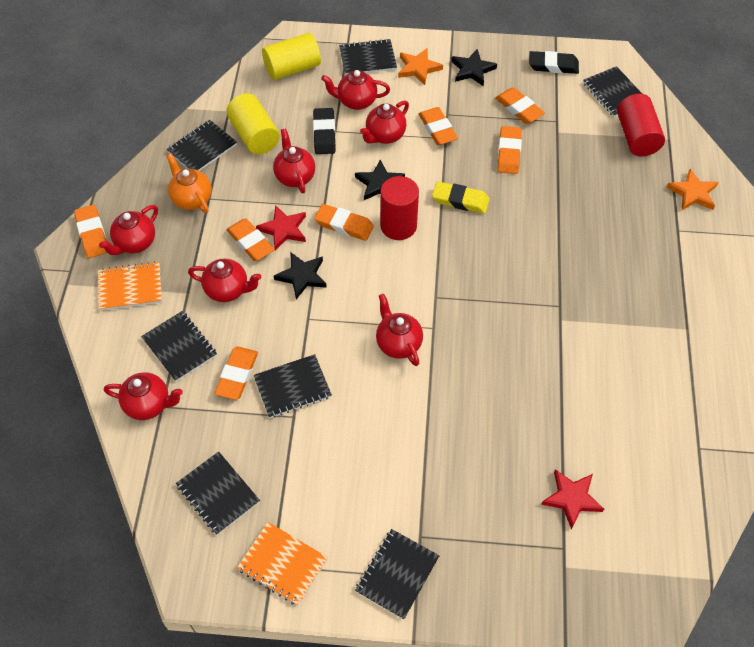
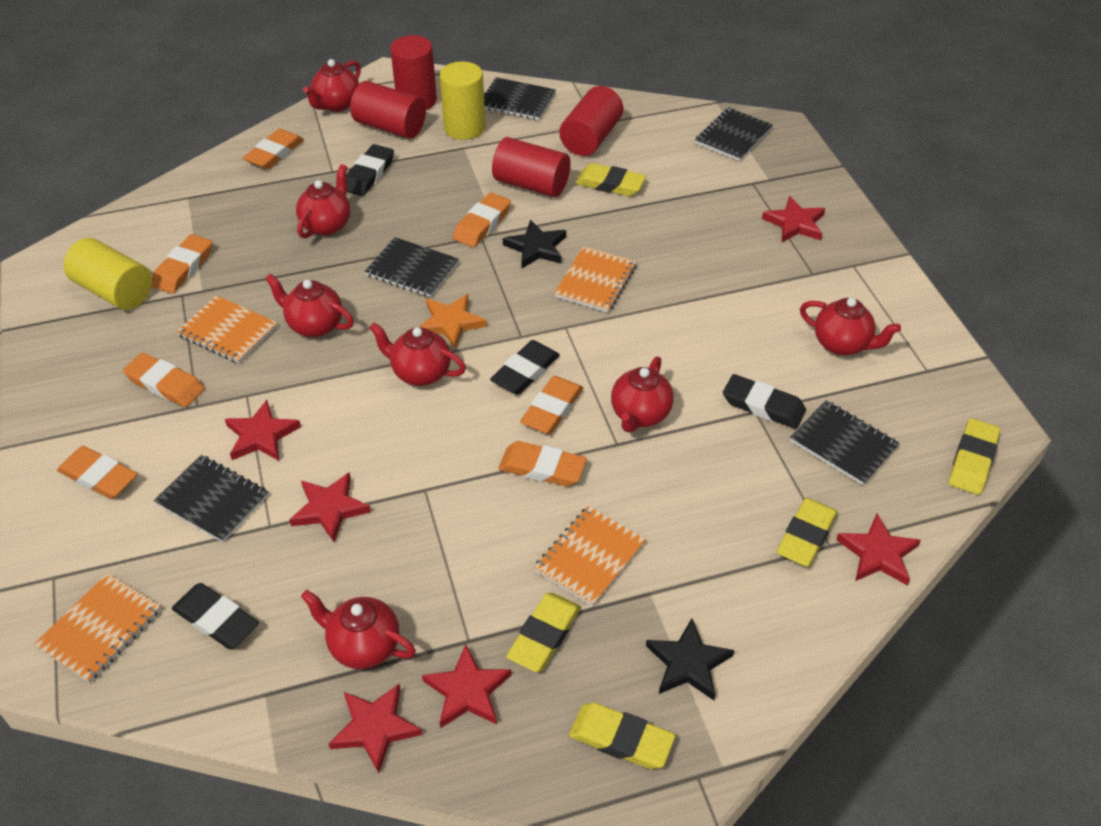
black eraser: 2 -> 4
black notebook: 7 -> 5
black star: 3 -> 2
orange notebook: 2 -> 4
orange star: 2 -> 1
orange teapot: 1 -> 0
red cylinder: 2 -> 4
red star: 2 -> 6
yellow eraser: 1 -> 5

